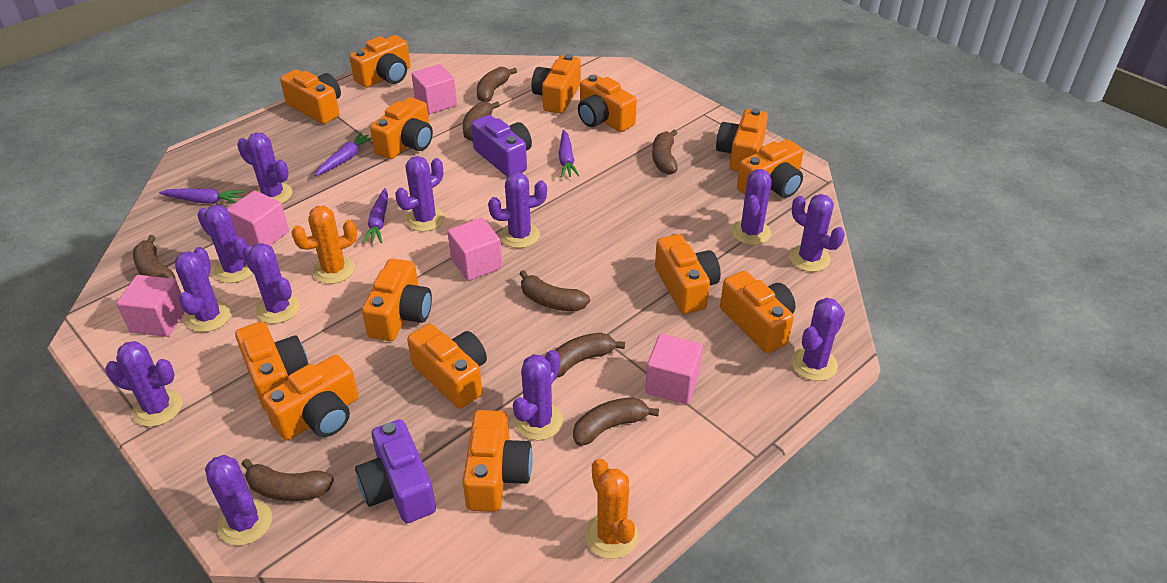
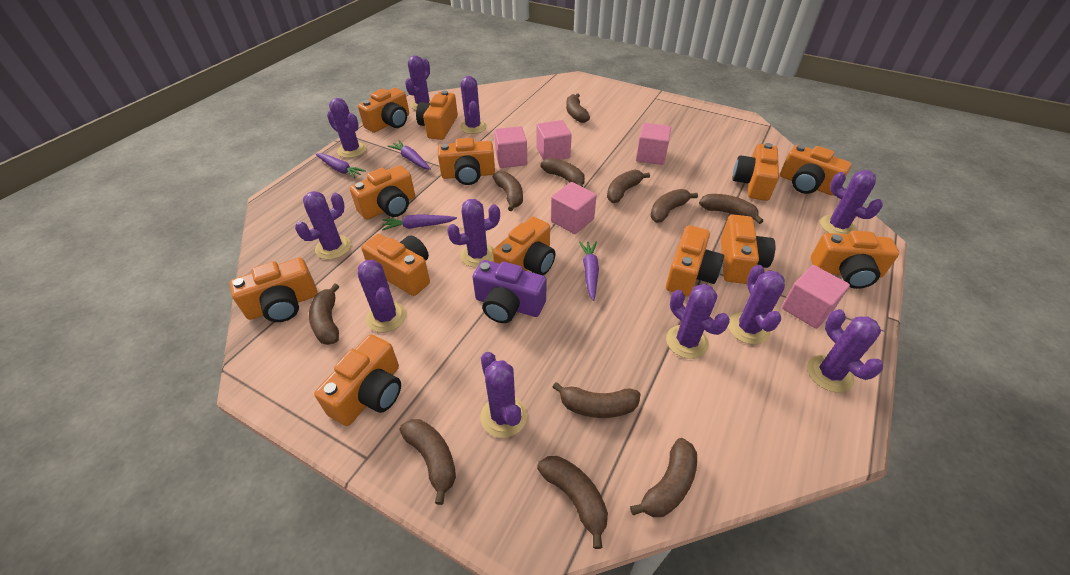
brown banana: 8 -> 11
orange cactus: 2 -> 0
orange camera: 14 -> 13
purple cactus: 12 -> 11
purple camera: 2 -> 1

